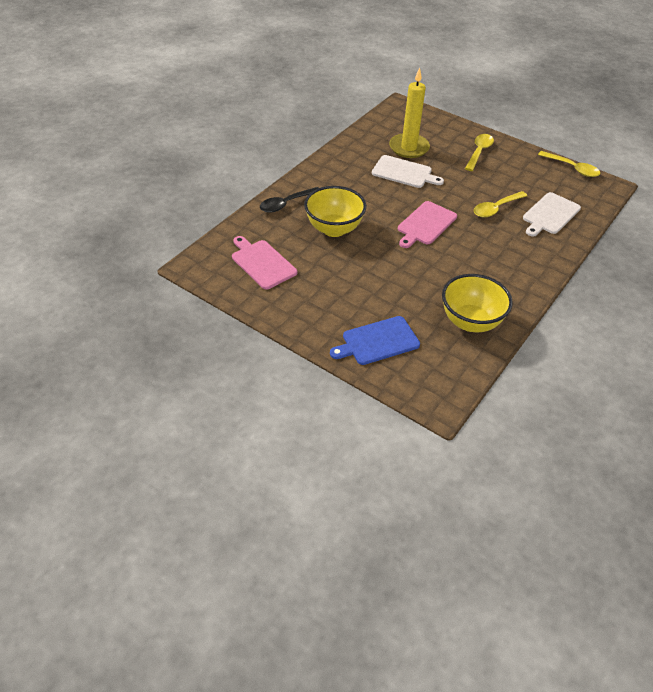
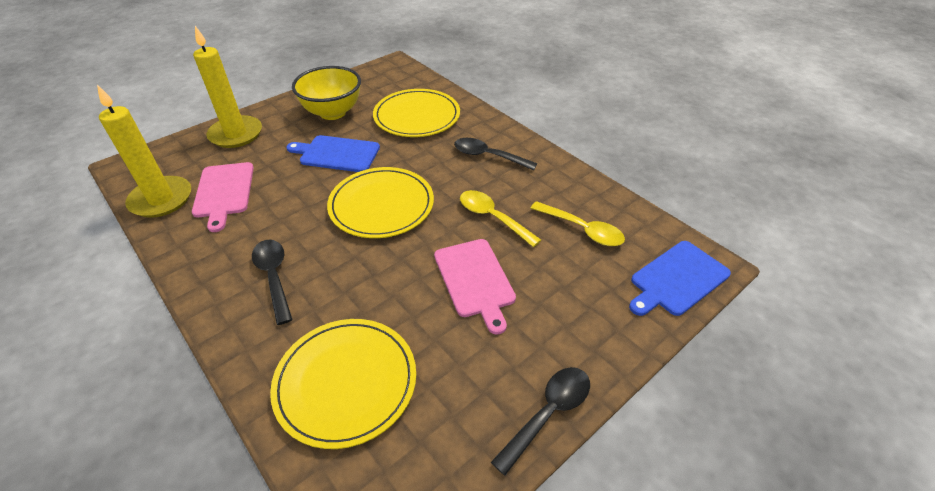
black spoon: 1 -> 3
blue cutting board: 1 -> 2
white cutting board: 2 -> 0
yellow bowl: 2 -> 1
yellow candle: 1 -> 2
yellow plate: 0 -> 3
yellow spoon: 3 -> 2

